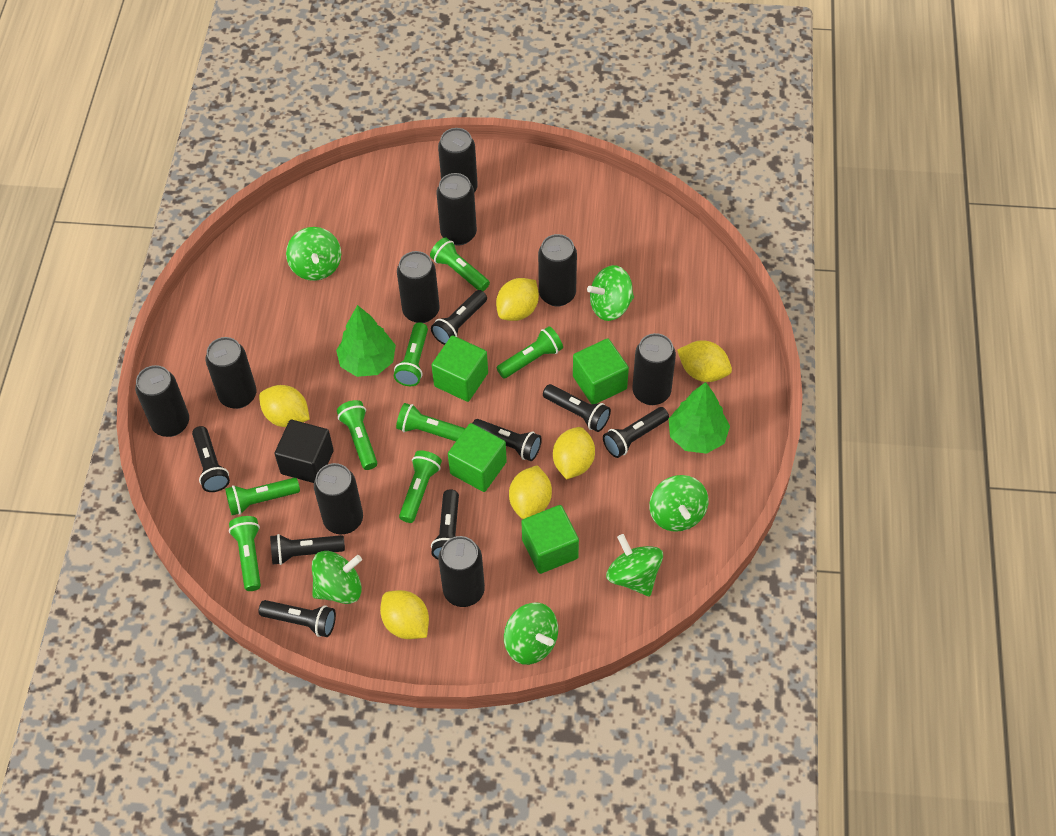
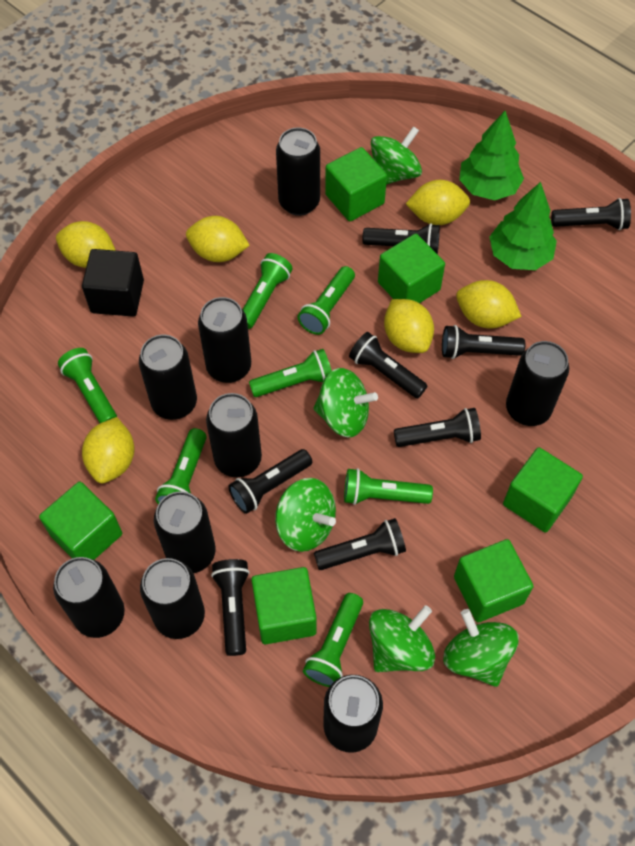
green cube: 4 -> 6
green flashlight: 8 -> 7
green spinning top: 6 -> 5

